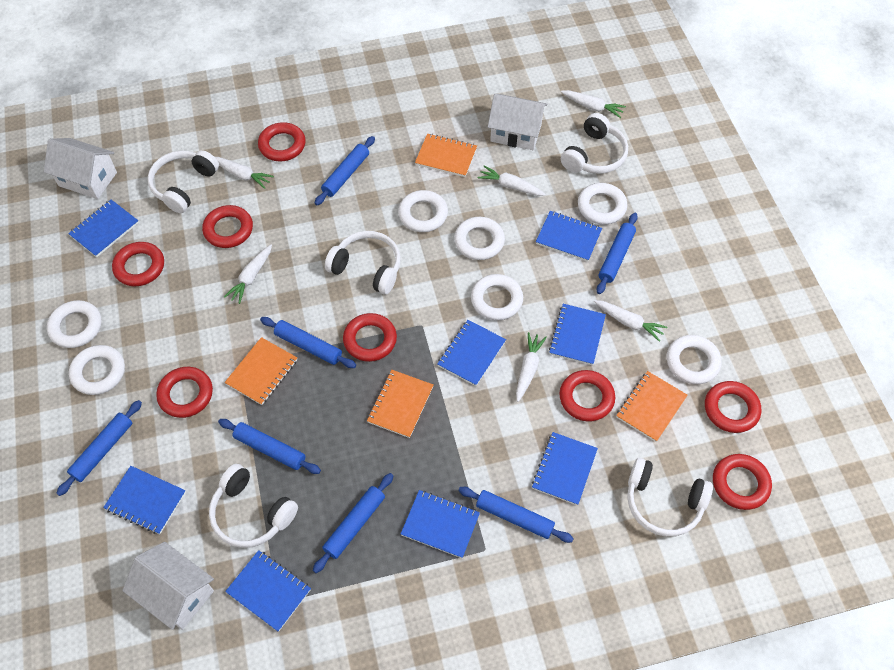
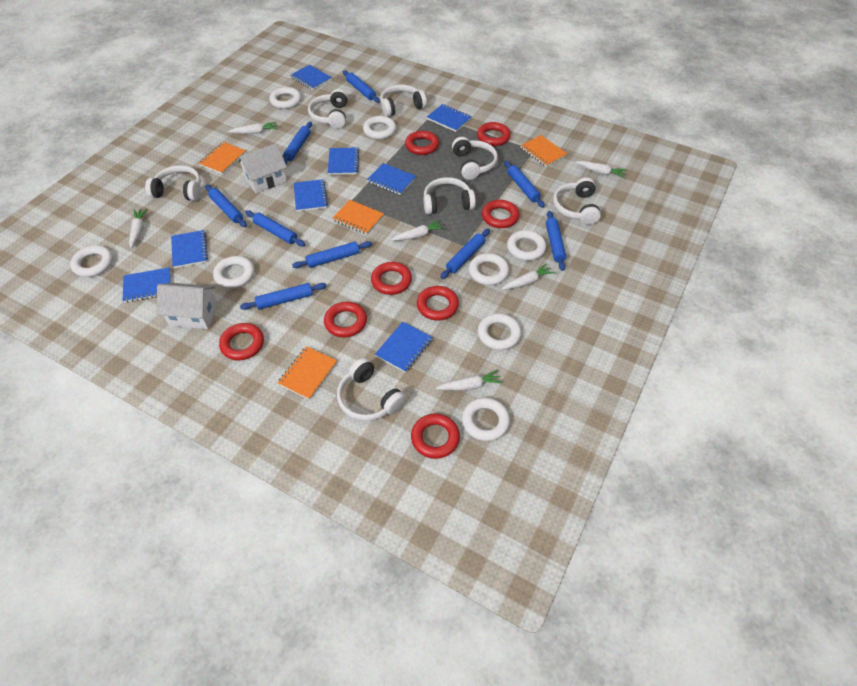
blue rolling pin: 7 -> 9
white headphones: 5 -> 7
white house: 3 -> 2
white ring: 7 -> 8

